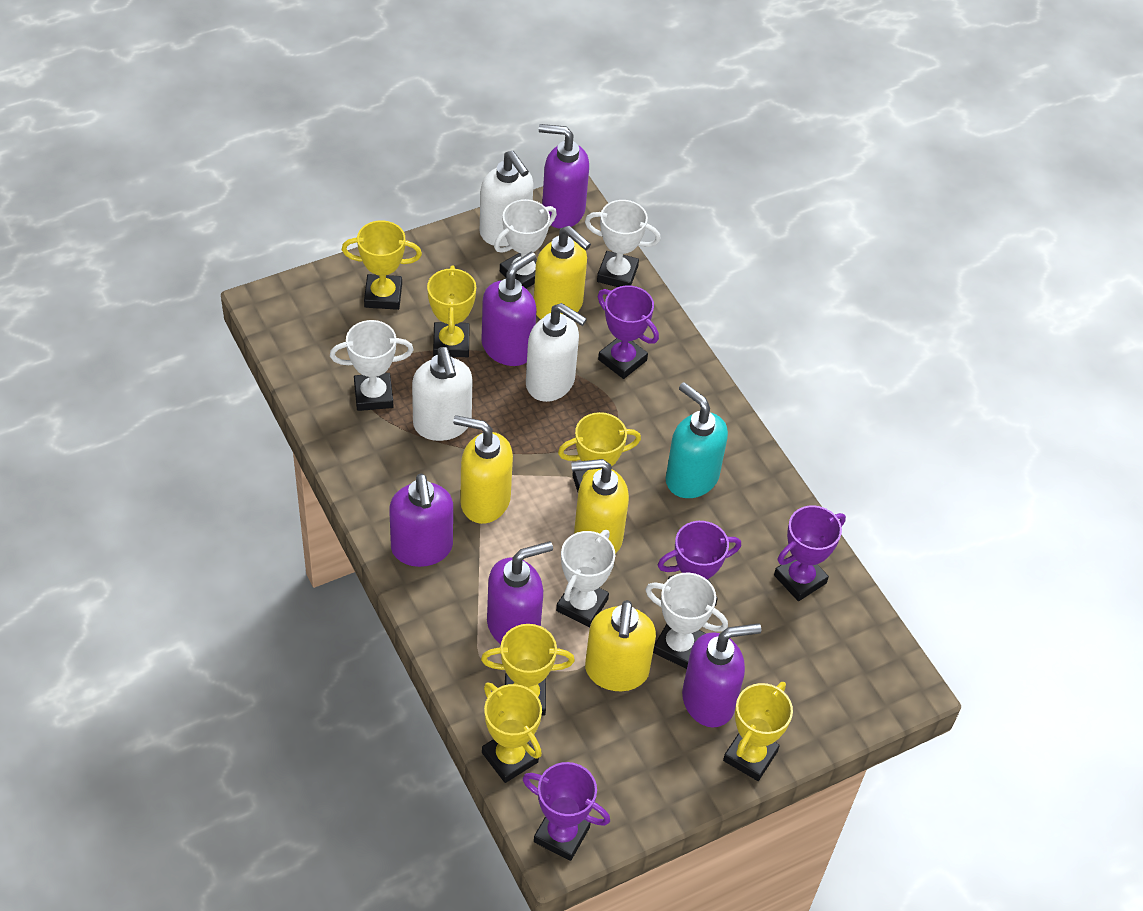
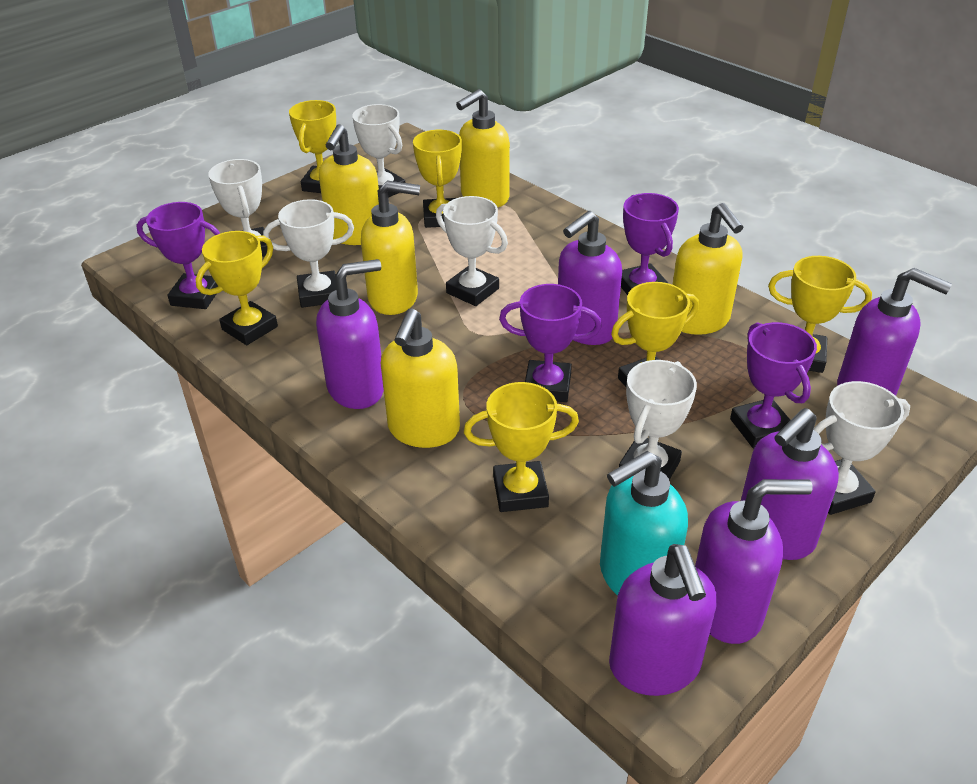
purple soap dispenser: 5 -> 6
white soap dispenser: 3 -> 0
white trophy: 5 -> 6
yellow soap dispenser: 4 -> 5

